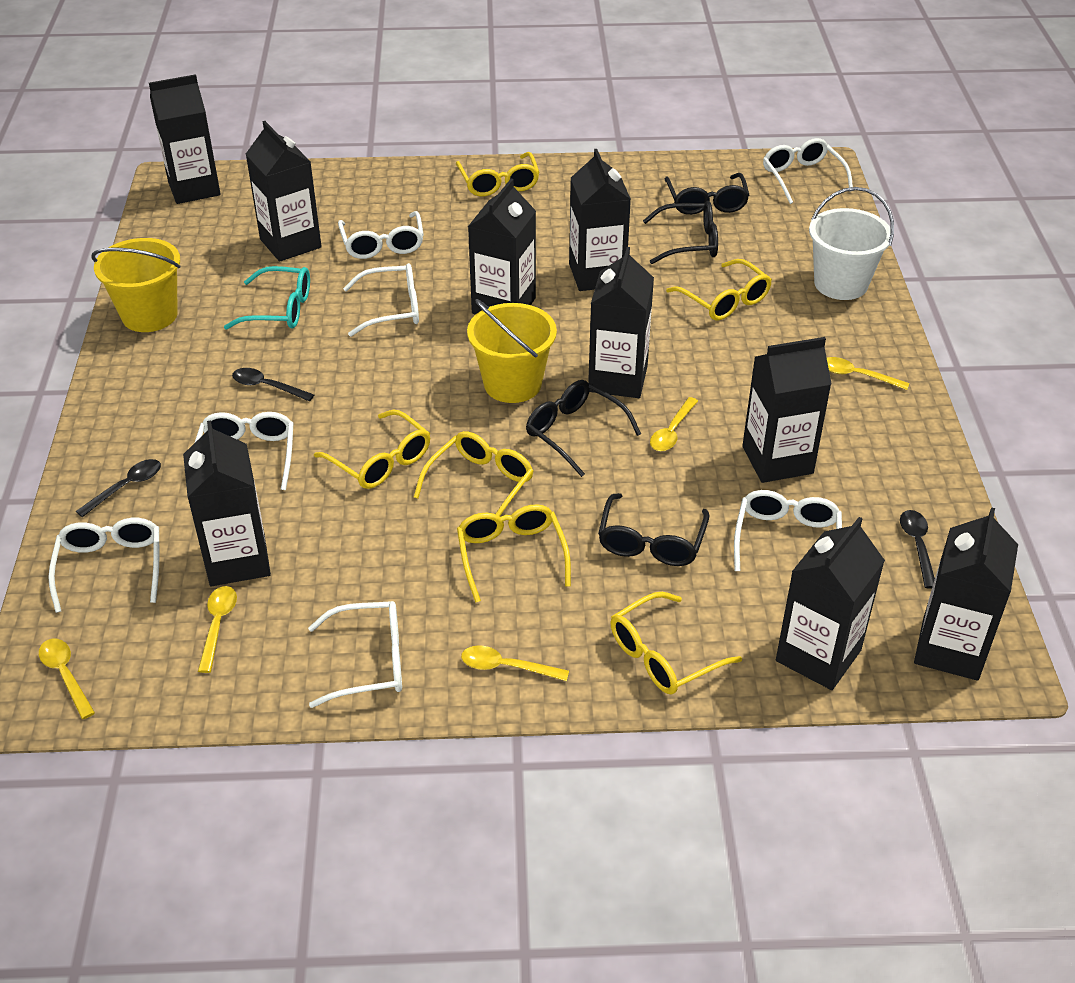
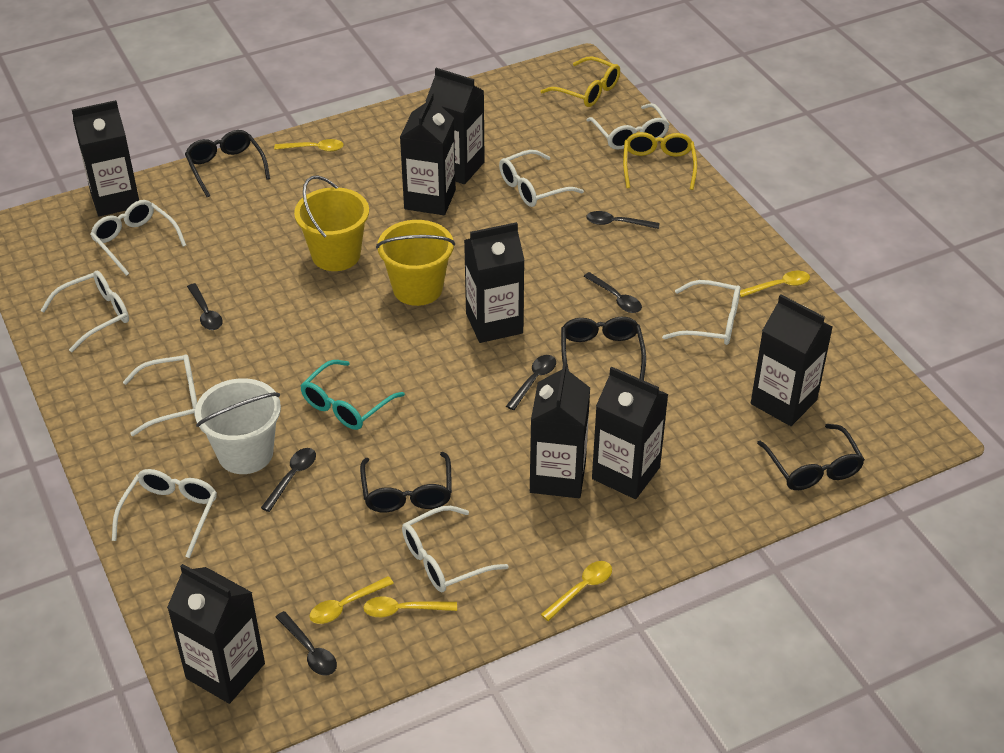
black carton: 9 -> 8
black spoon: 3 -> 6
white glasses: 7 -> 8
yellow glasses: 6 -> 2

